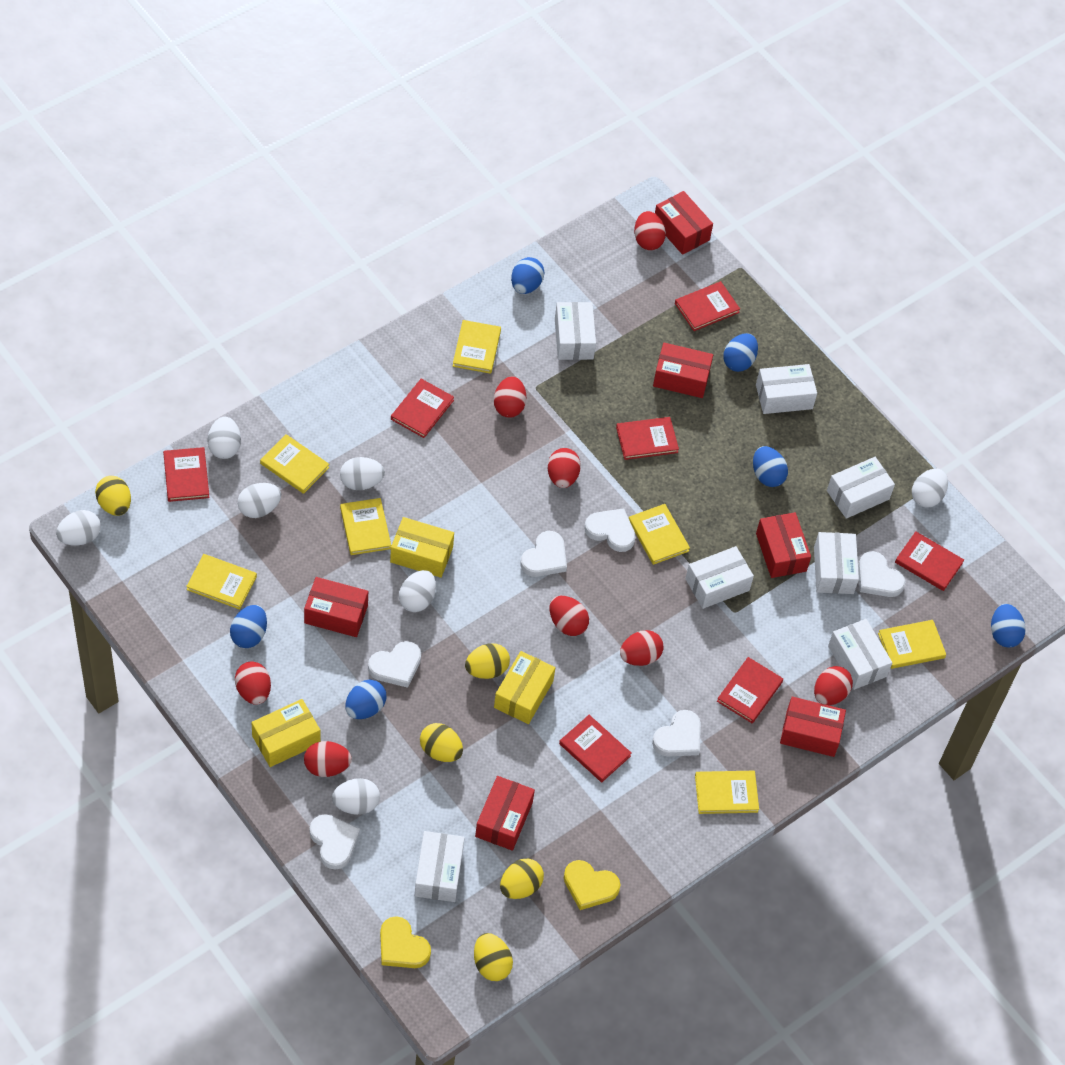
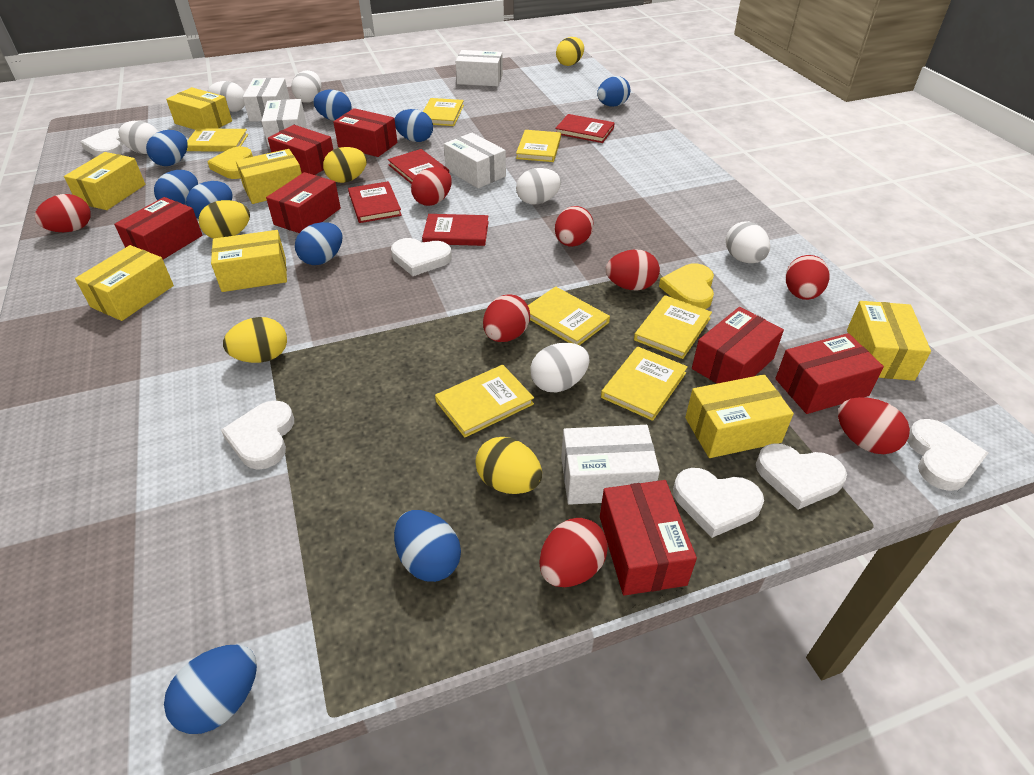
blue egg: 6 -> 9
red book: 7 -> 4
red box: 6 -> 7
white box: 7 -> 5
white egg: 7 -> 6
yellow box: 3 -> 7

